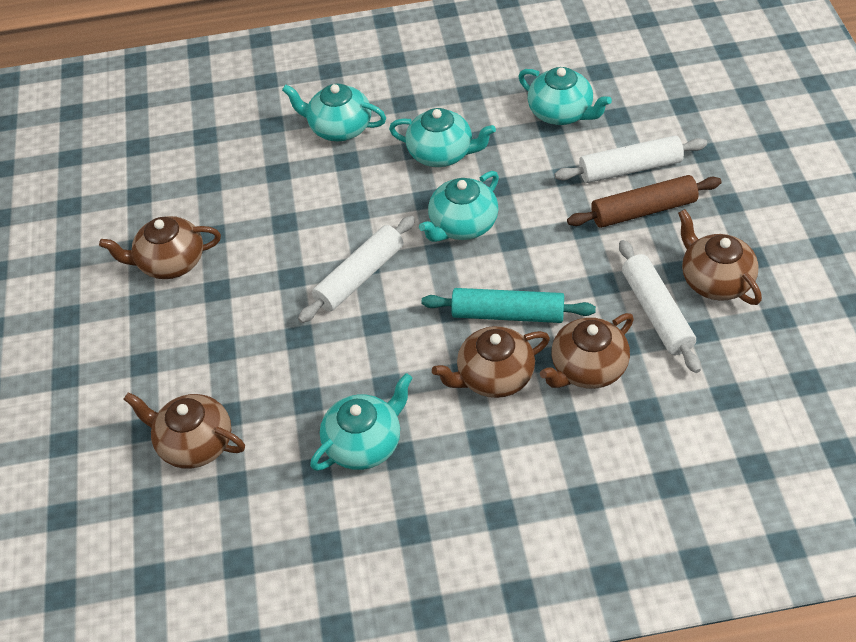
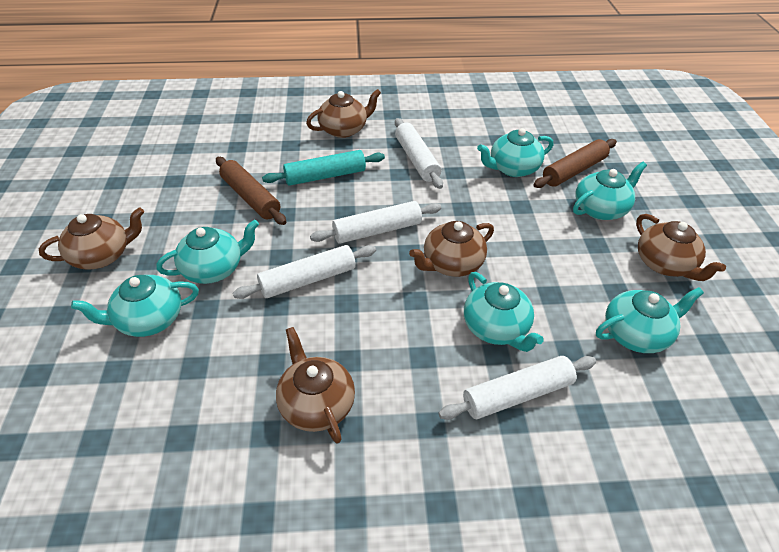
brown rolling pin: 1 -> 2
turquoise teapot: 5 -> 6
white rolling pin: 3 -> 4

